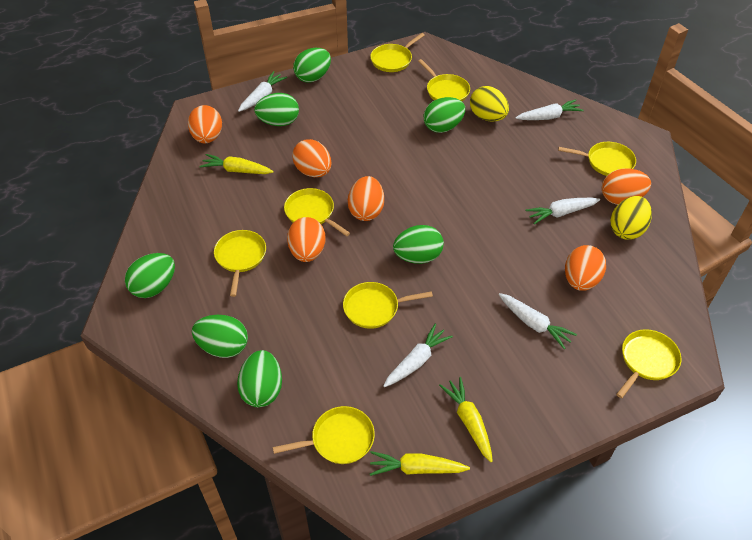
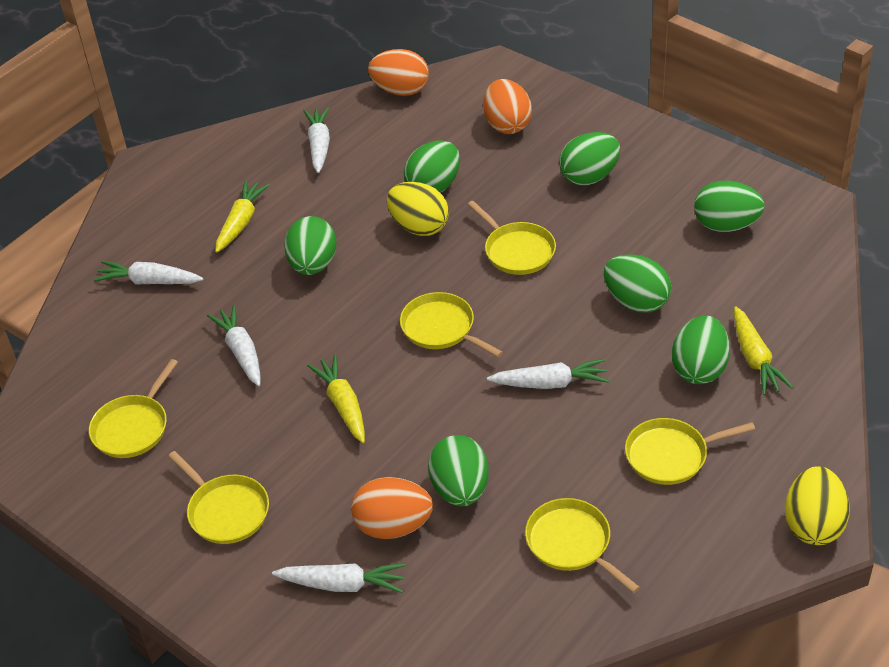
orange egg: 6 -> 3
yellow pan: 8 -> 6

